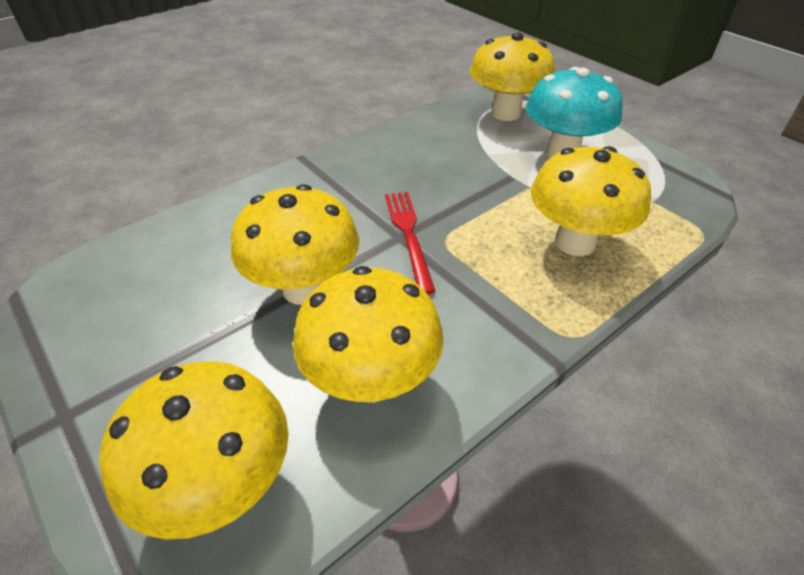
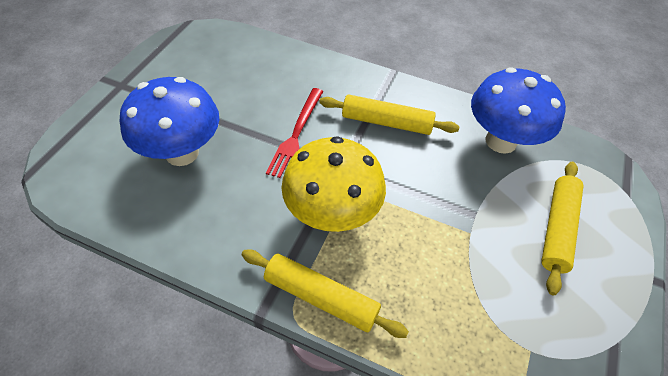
blue mushroom: 0 -> 2
turquoise mushroom: 1 -> 0
yellow mushroom: 5 -> 1
yellow rolling pin: 0 -> 3

